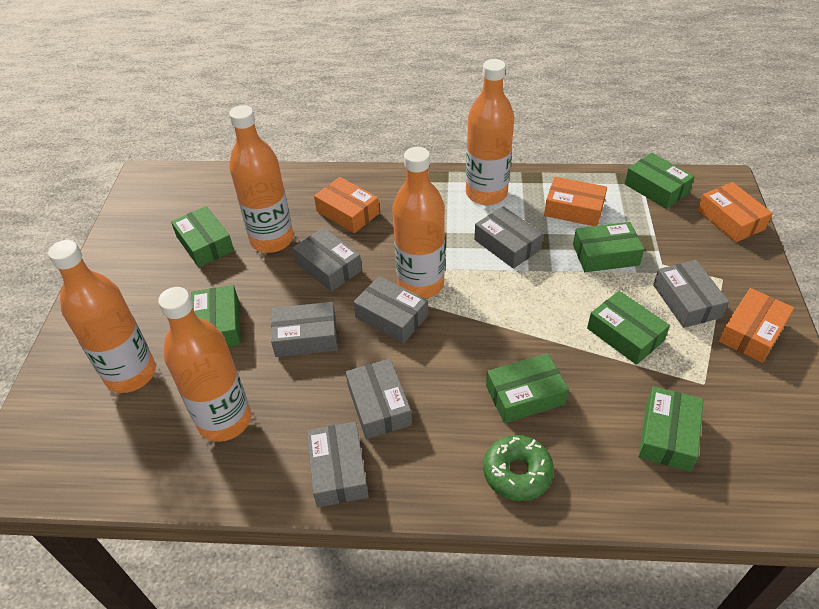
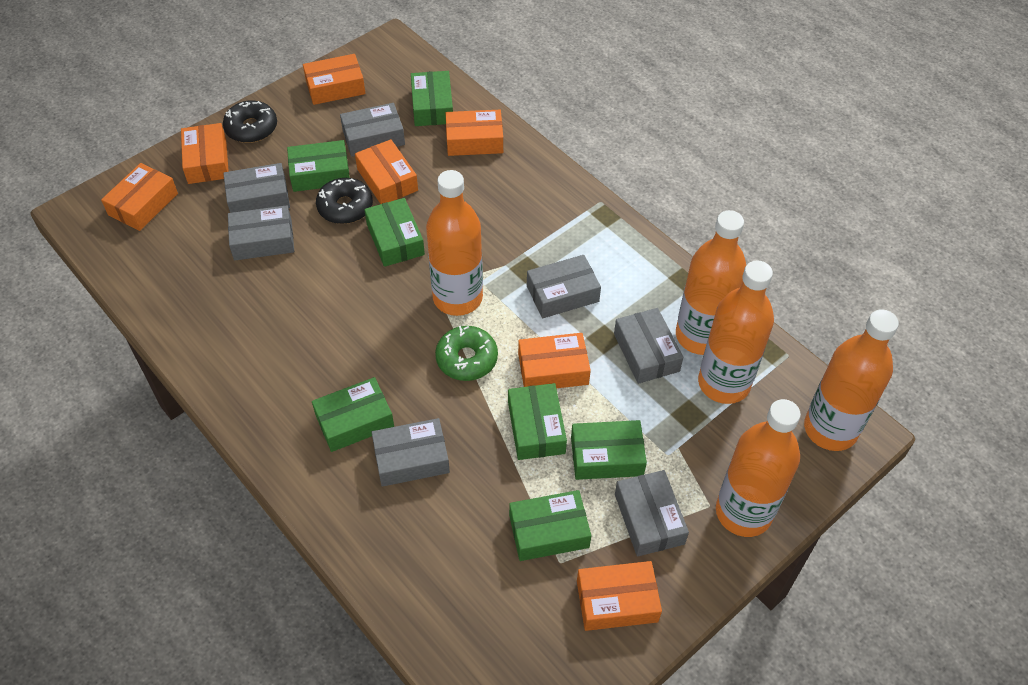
black donut: 0 -> 2
orange box: 4 -> 7

